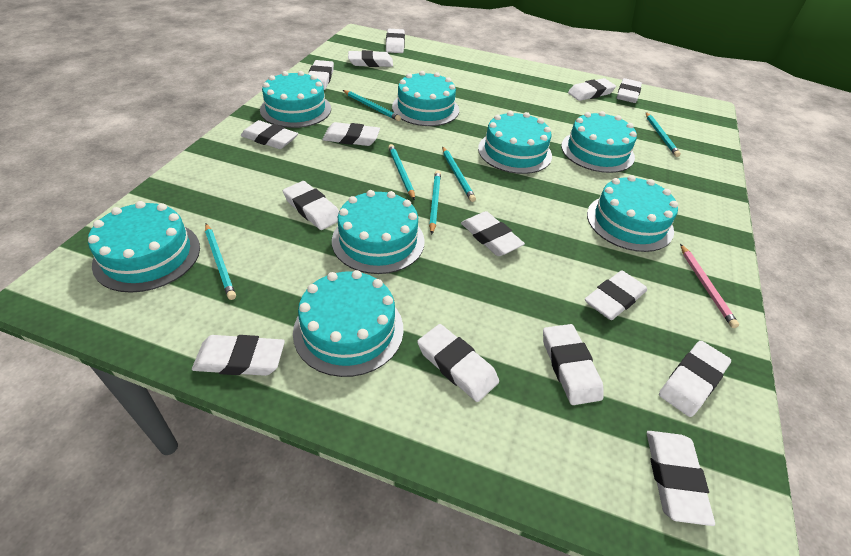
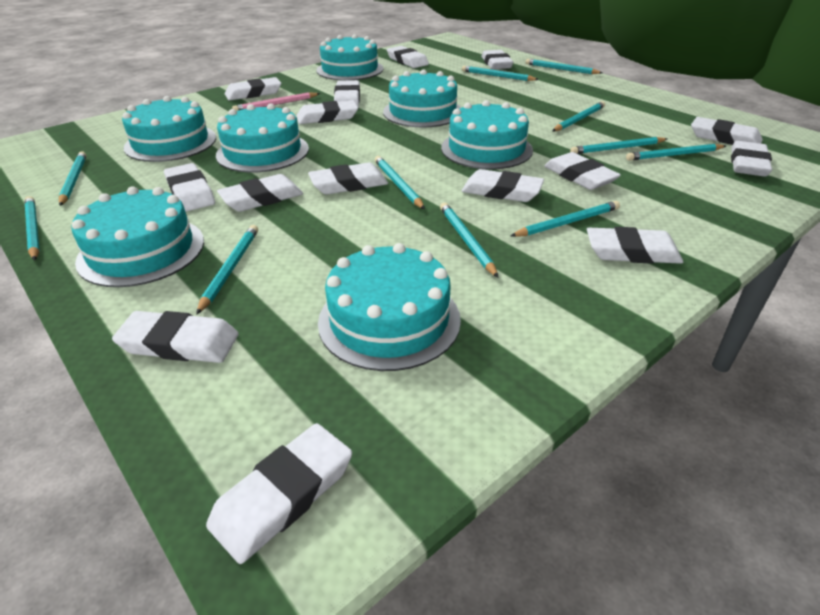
turquoise cake: 8 -> 7
turquoise pencil: 6 -> 11

